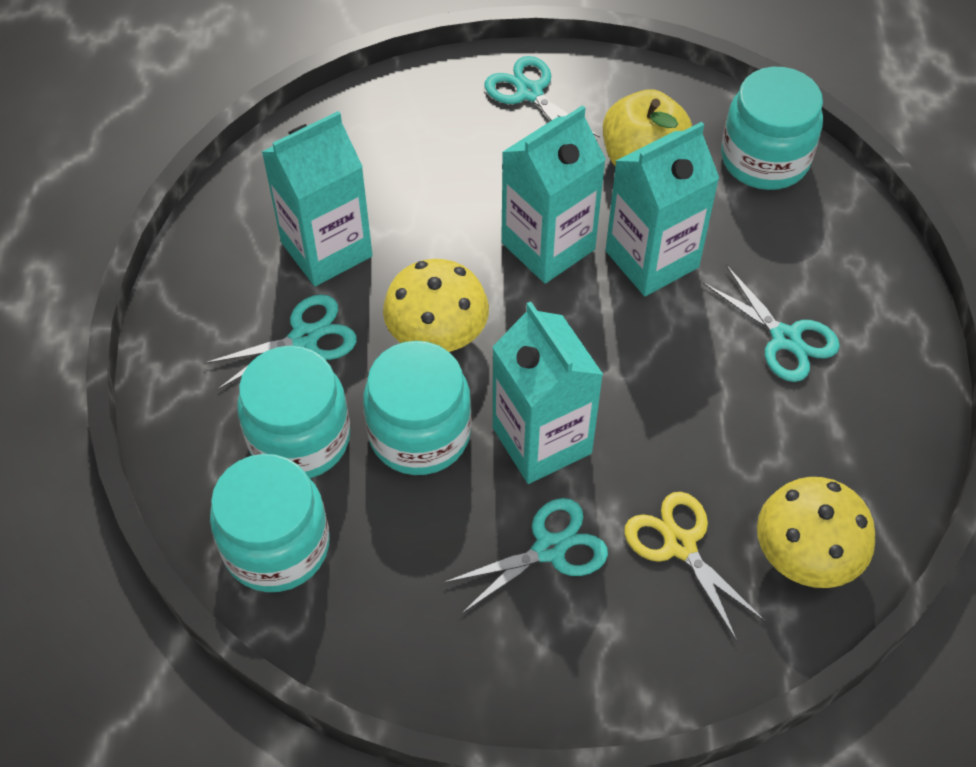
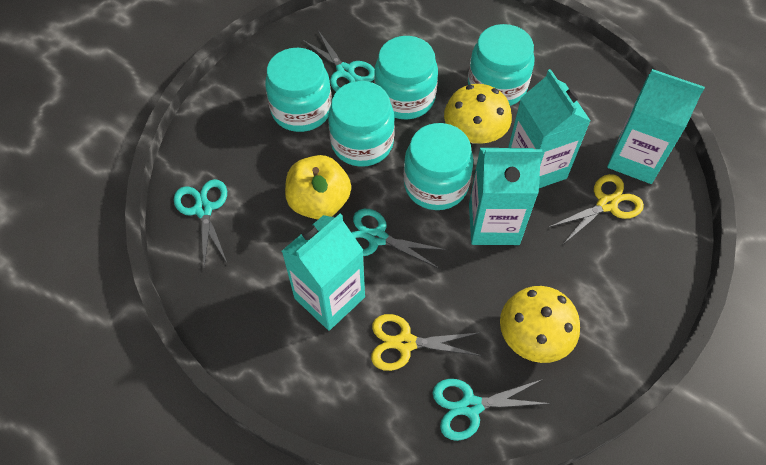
turquoise jar: 4 -> 5
yellow scissors: 1 -> 2

